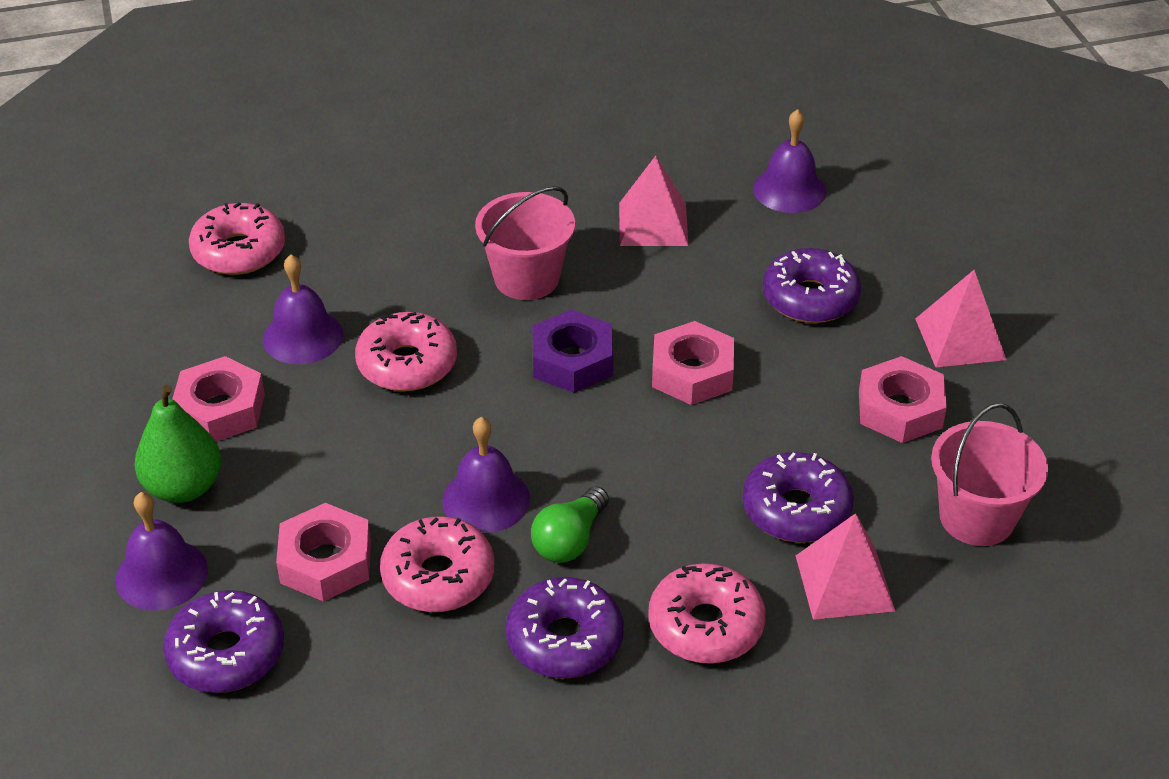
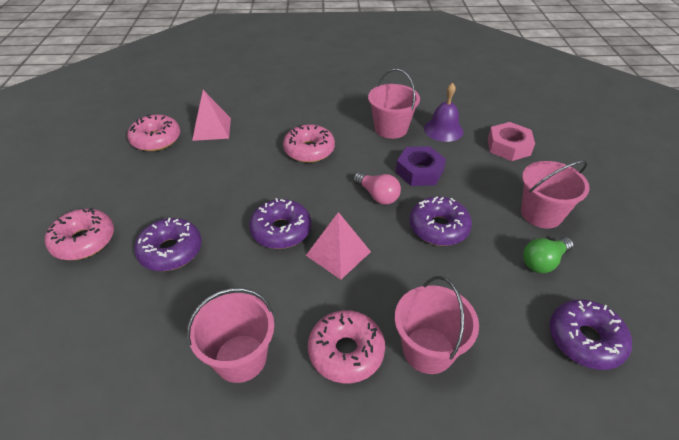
green pear: 1 -> 0
pink bucket: 2 -> 4
pink light bulb: 0 -> 1
pink nut: 4 -> 1
pink pyramid: 3 -> 2
purple bell: 4 -> 1

